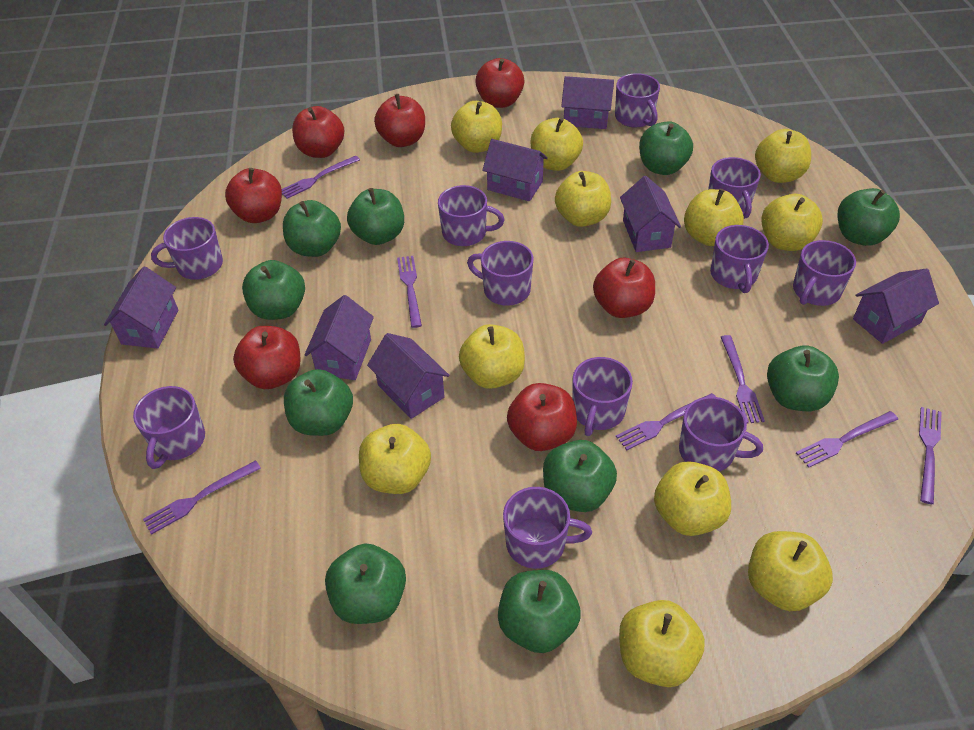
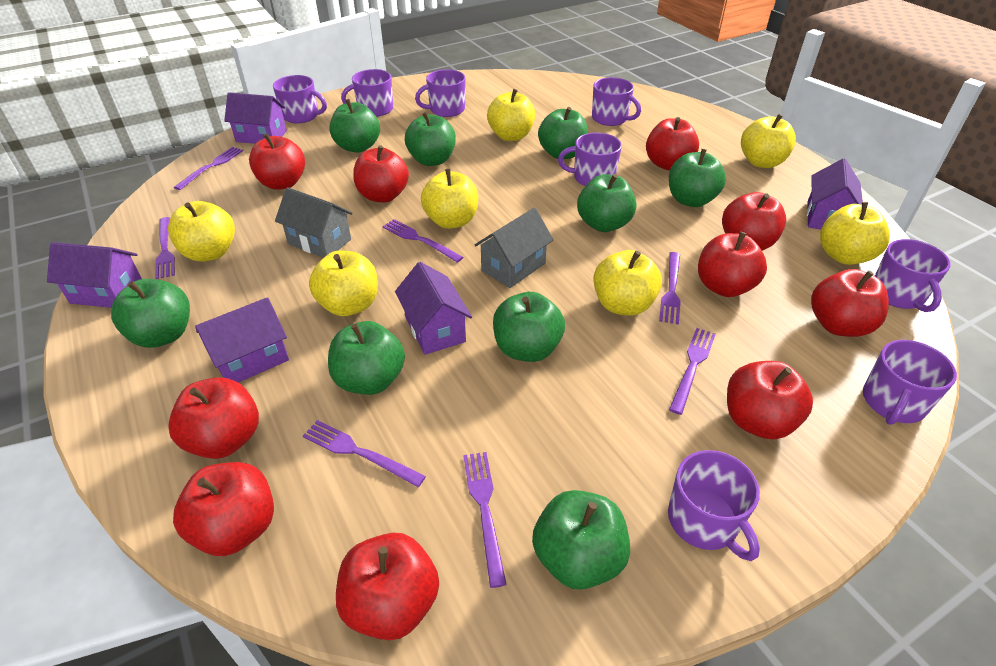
green apple: 10 -> 9
grey house: 0 -> 2
purple house: 7 -> 5
purple mug: 11 -> 8
red apple: 7 -> 10
yellow apple: 11 -> 7

